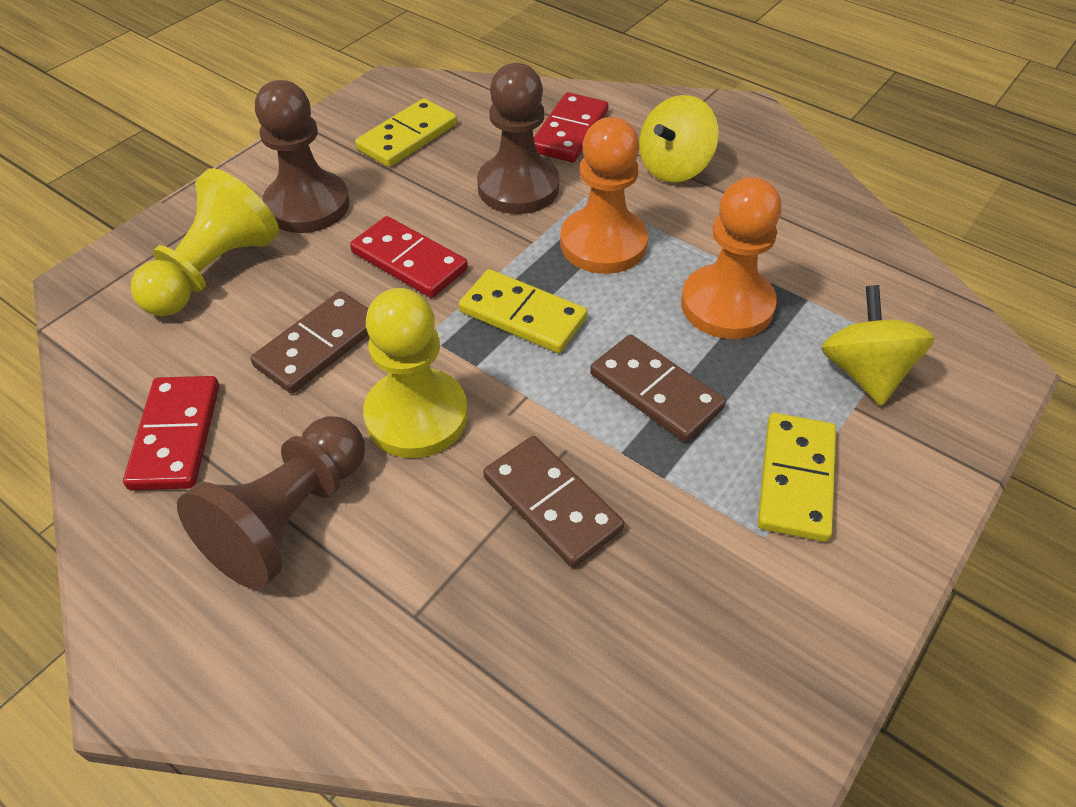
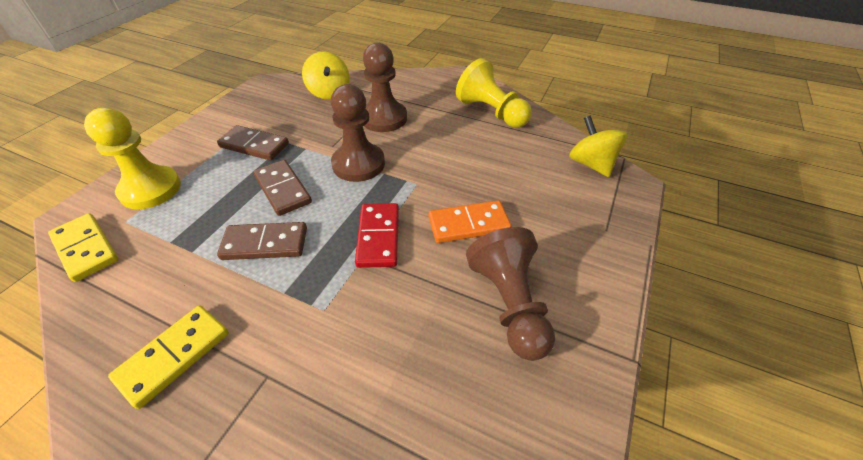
orange domino: 0 -> 1
orange pawn: 2 -> 0
red domino: 3 -> 1
yellow domino: 3 -> 2

